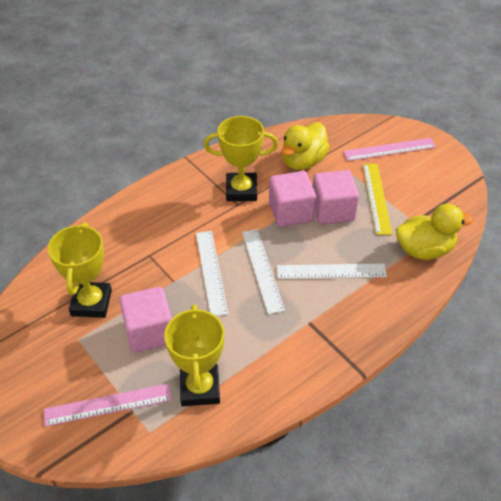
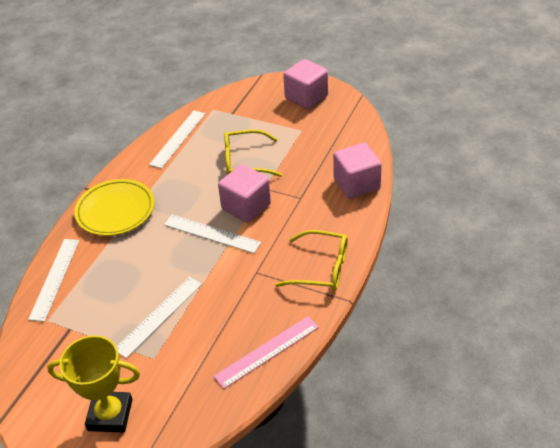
pink ruler: 2 -> 1
white ruler: 3 -> 4
yellow duck: 2 -> 0
yellow glasses: 0 -> 2
yellow plate: 0 -> 1
yellow ruler: 1 -> 0
yellow trophy: 3 -> 1

